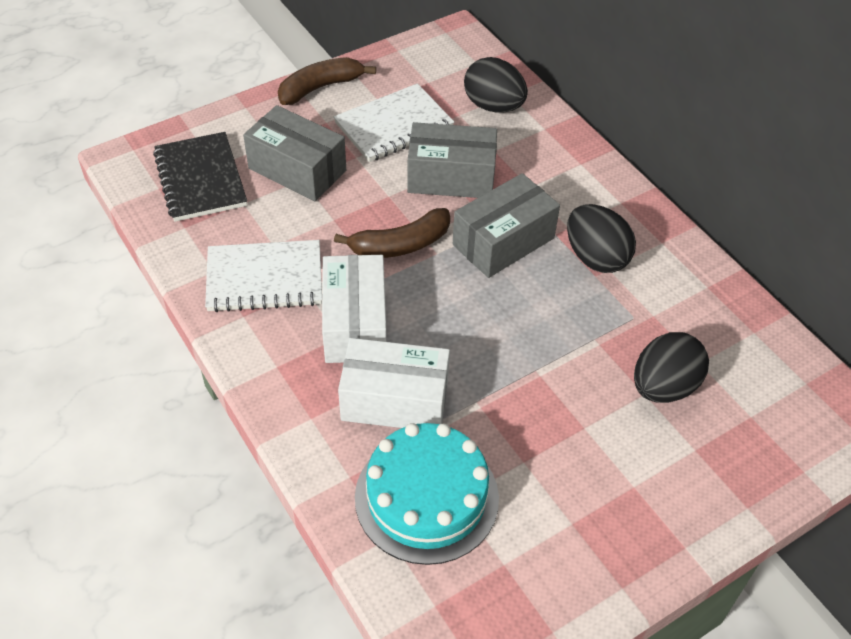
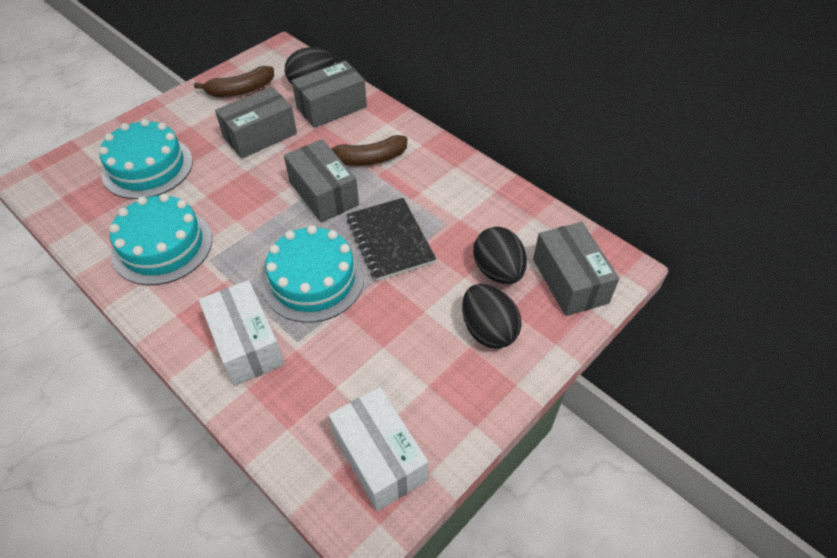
grey box: 3 -> 4
turquoise cake: 1 -> 3
white notebook: 2 -> 0

